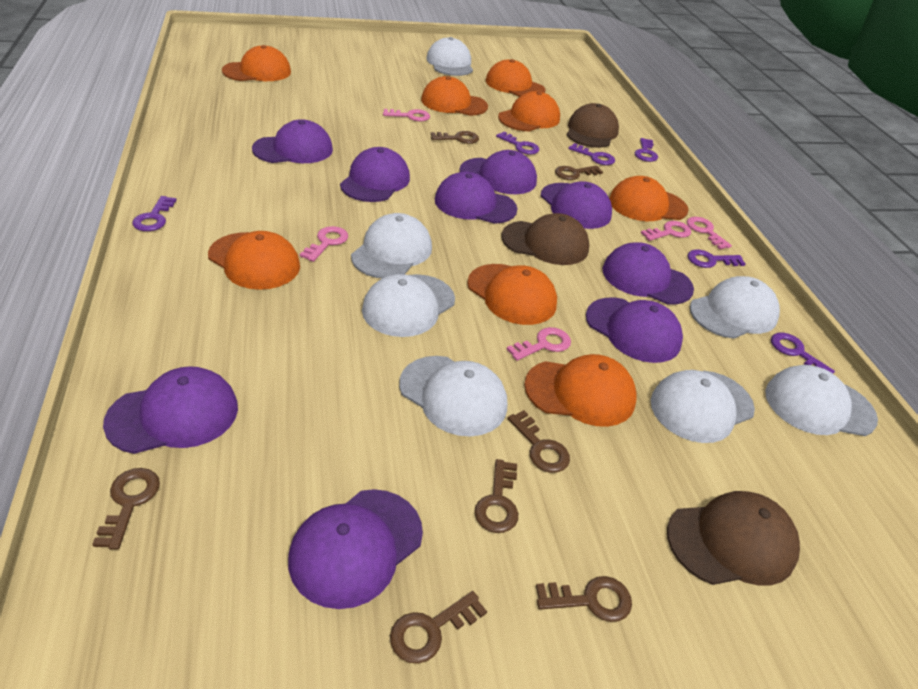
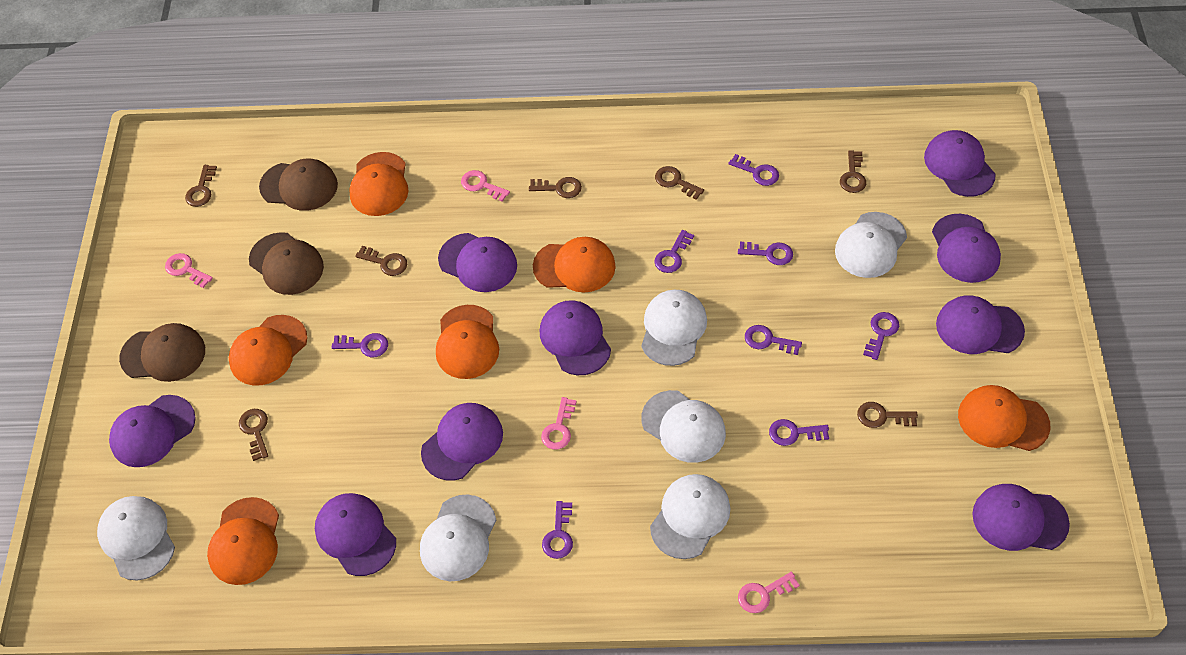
orange cap: 8 -> 6
pink key: 5 -> 4
purple key: 6 -> 8
white cap: 7 -> 6

